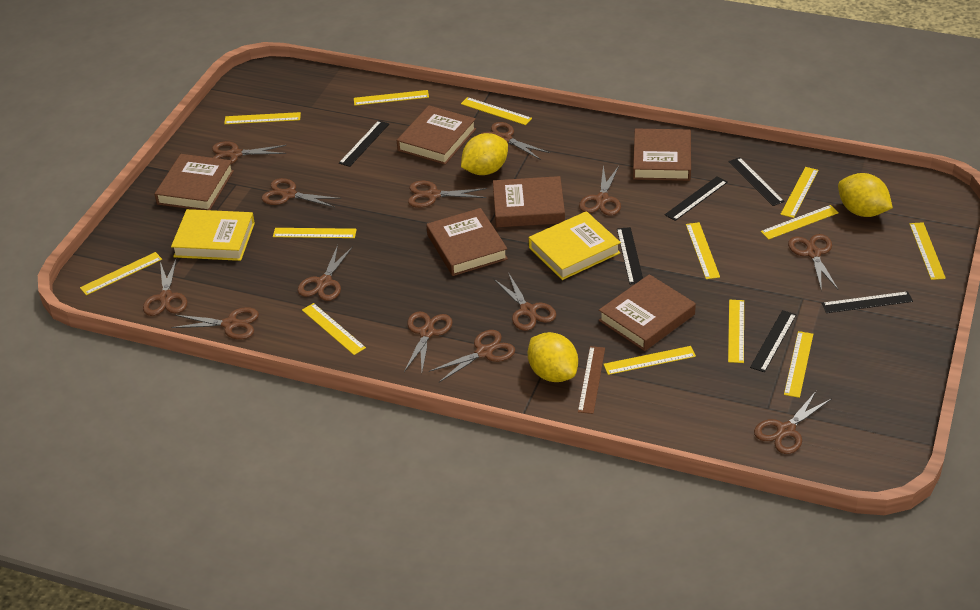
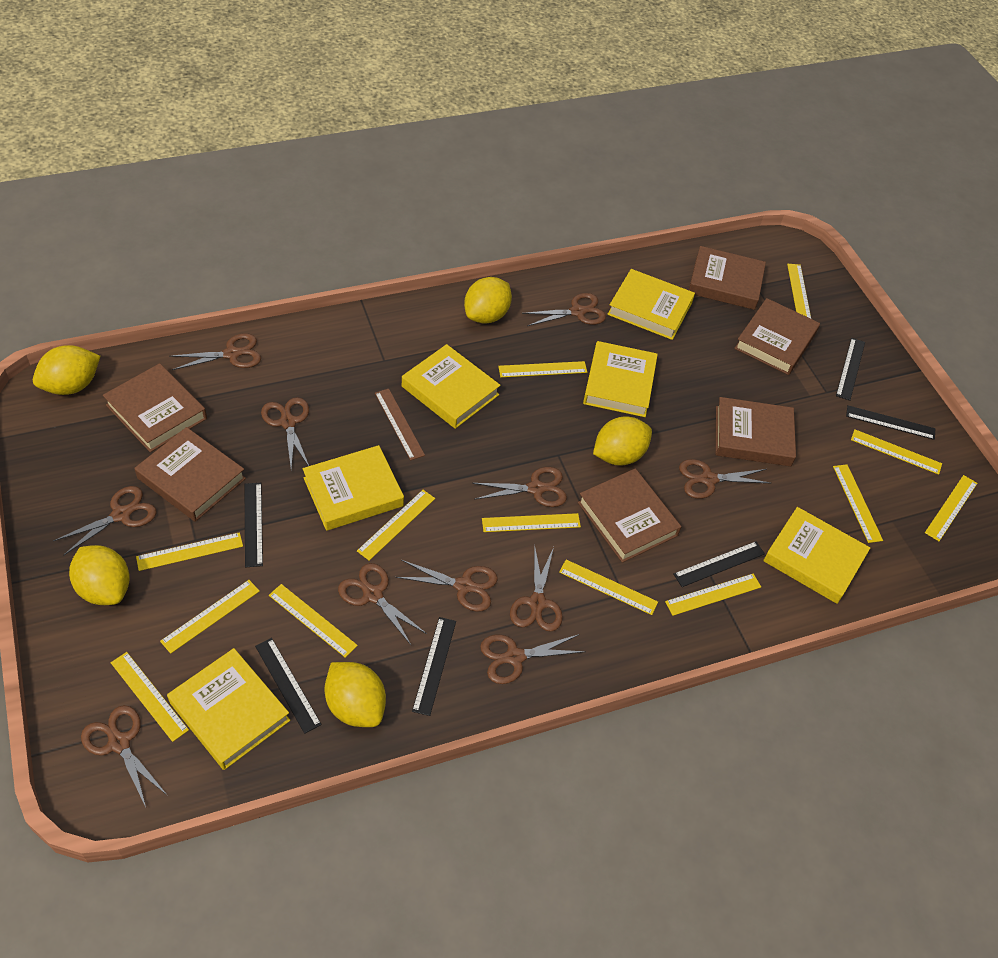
brown scissors: 13 -> 11
yellow book: 2 -> 6
yellow lemon: 3 -> 5

